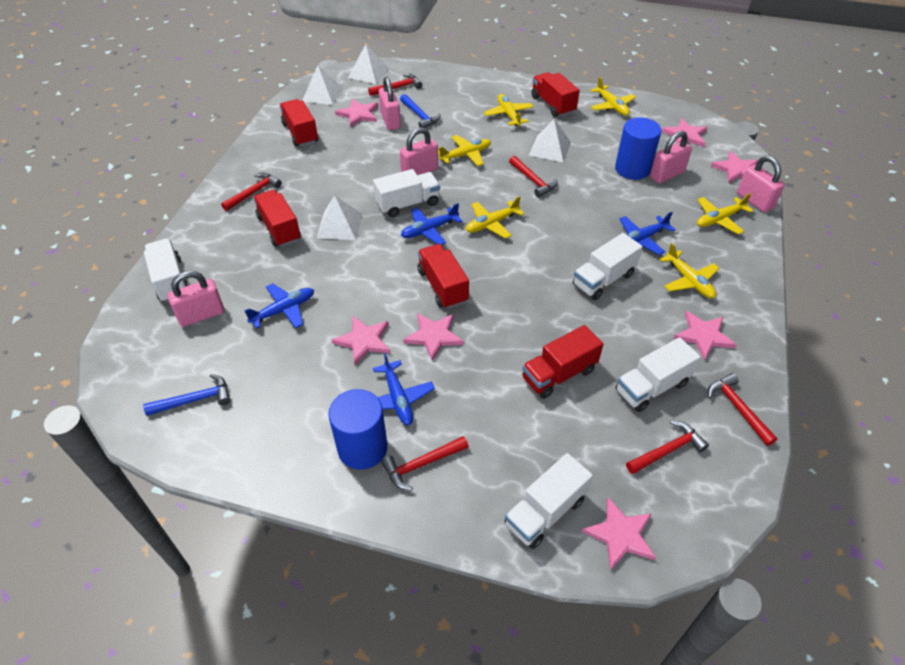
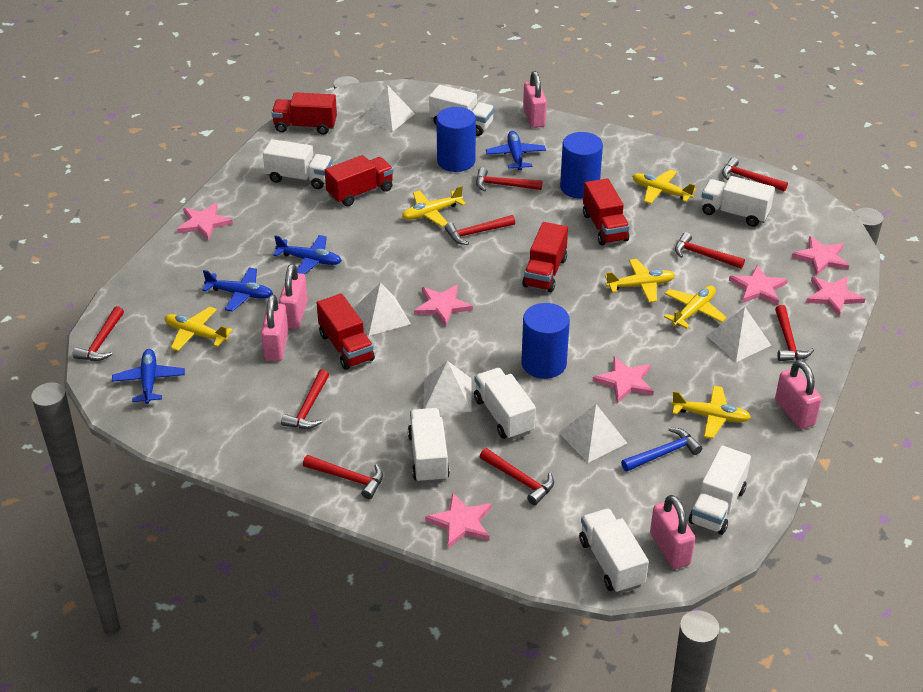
blue cylinder: 2 -> 3
blue hammer: 2 -> 1
red hammer: 6 -> 9
white pyramid: 4 -> 5
white truck: 5 -> 7

